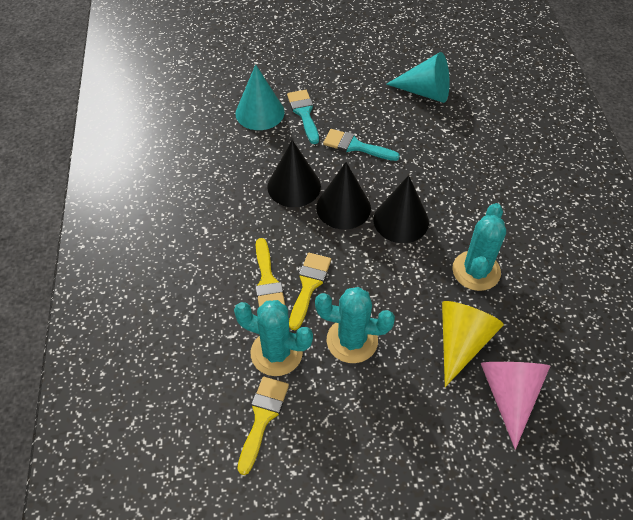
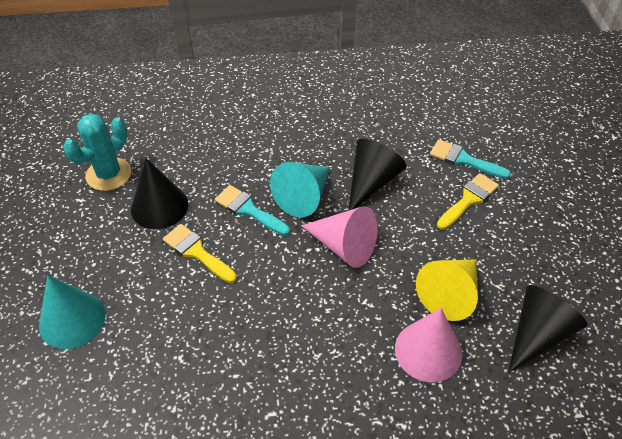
pink cone: 1 -> 2
turquoise cactus: 3 -> 1
yellow brush: 3 -> 2

